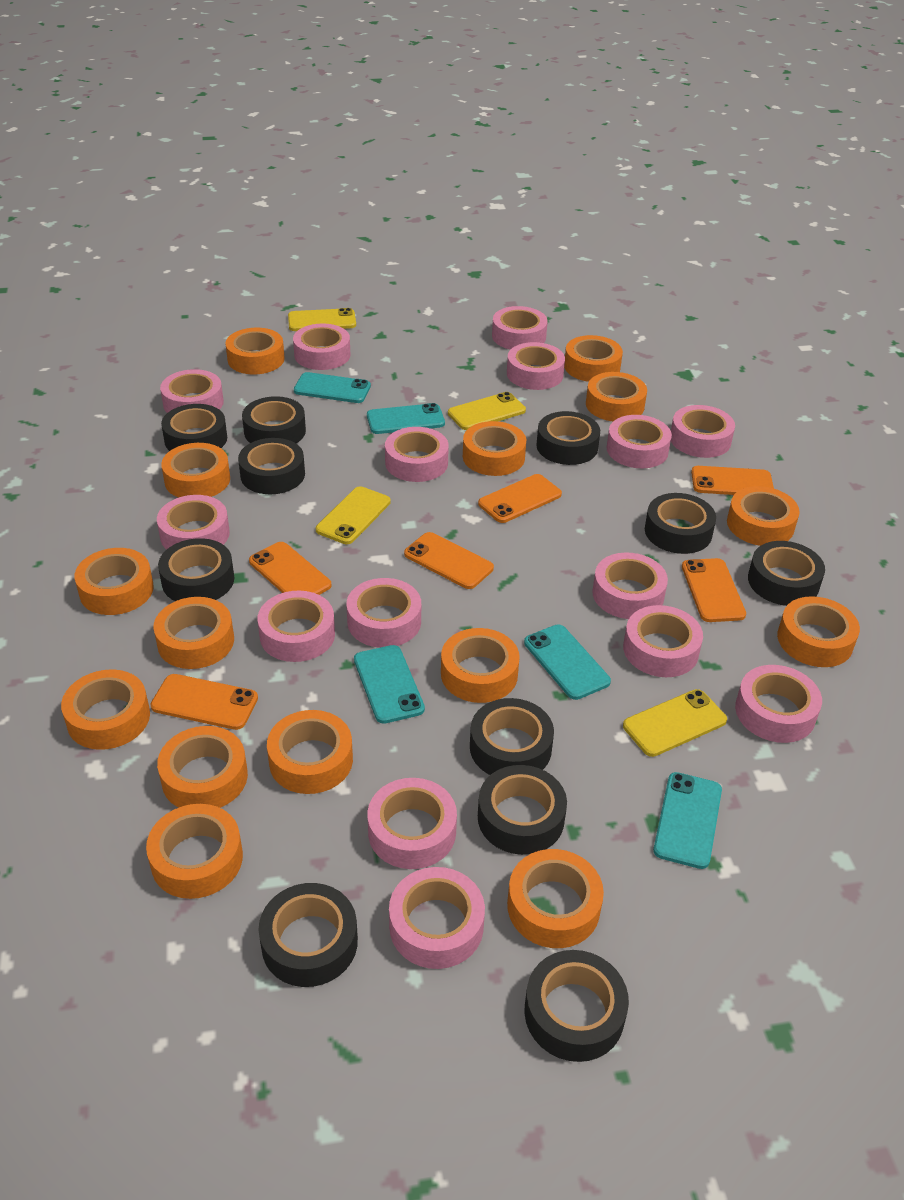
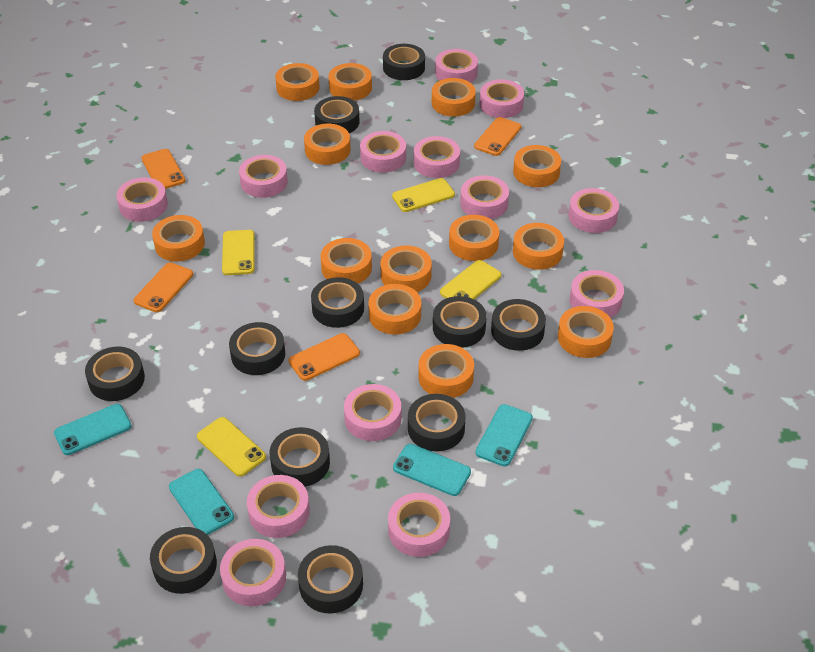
orange phone: 6 -> 4
orange tape: 15 -> 13
pink tape: 15 -> 13
turquoise phone: 5 -> 4

